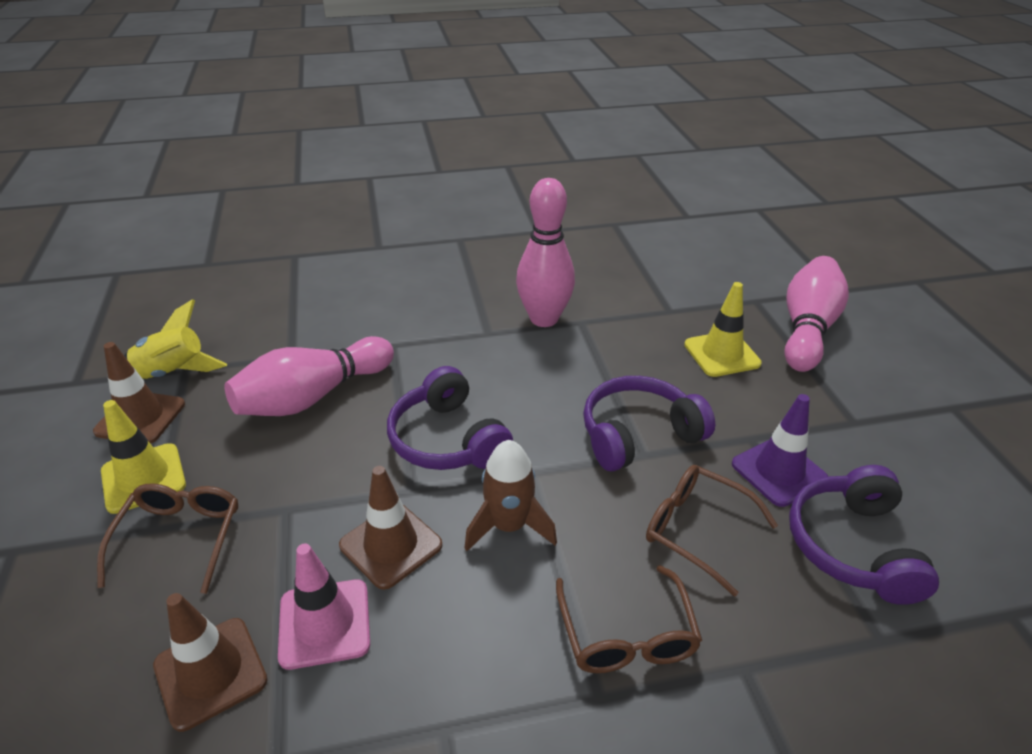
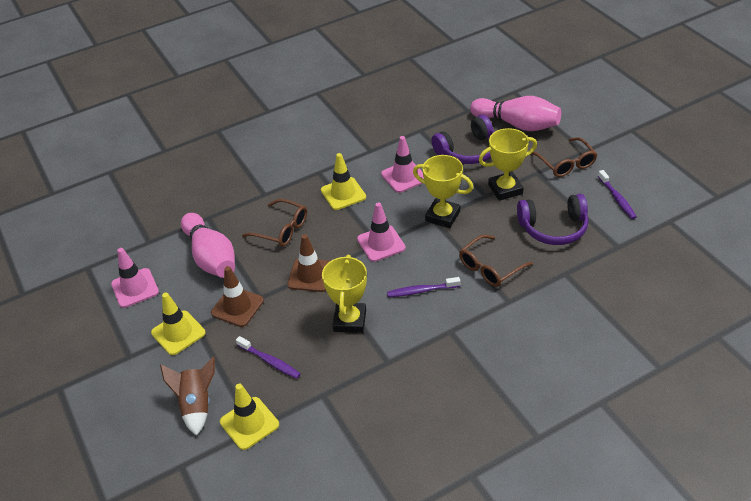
brown traffic cone: 3 -> 2
pink bowling pin: 3 -> 2
pink traffic cone: 1 -> 3
purple headphones: 3 -> 2
purple toothbrush: 0 -> 3
purple traffic cone: 1 -> 0
yellow rocket: 1 -> 0
yellow traffic cone: 2 -> 3
yellow trophy: 0 -> 3

